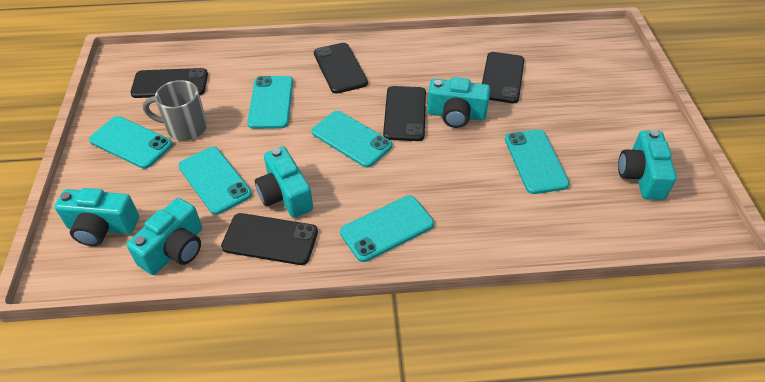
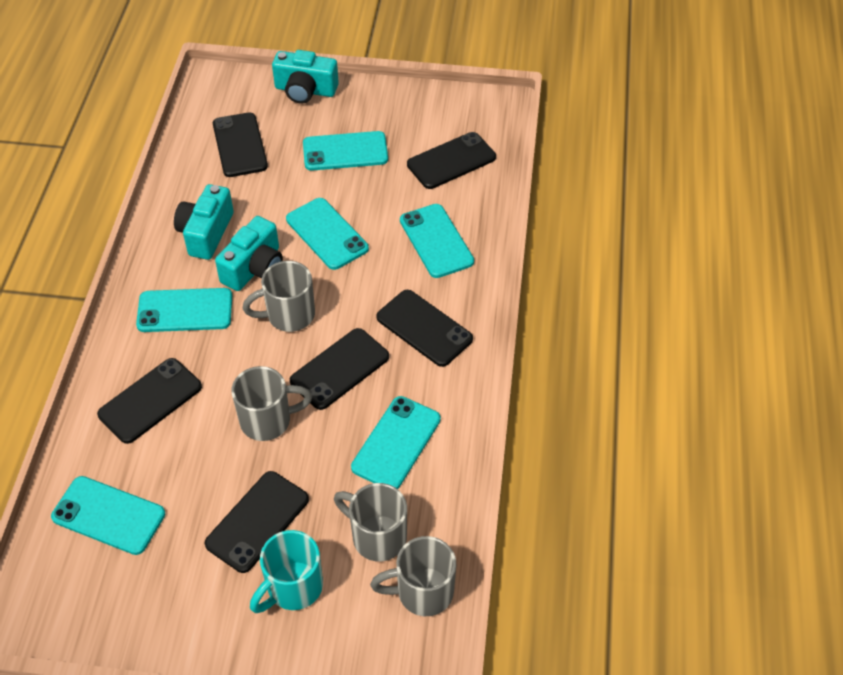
black phone: 5 -> 6
grey mug: 1 -> 4
turquoise camera: 5 -> 3
turquoise mug: 0 -> 1

